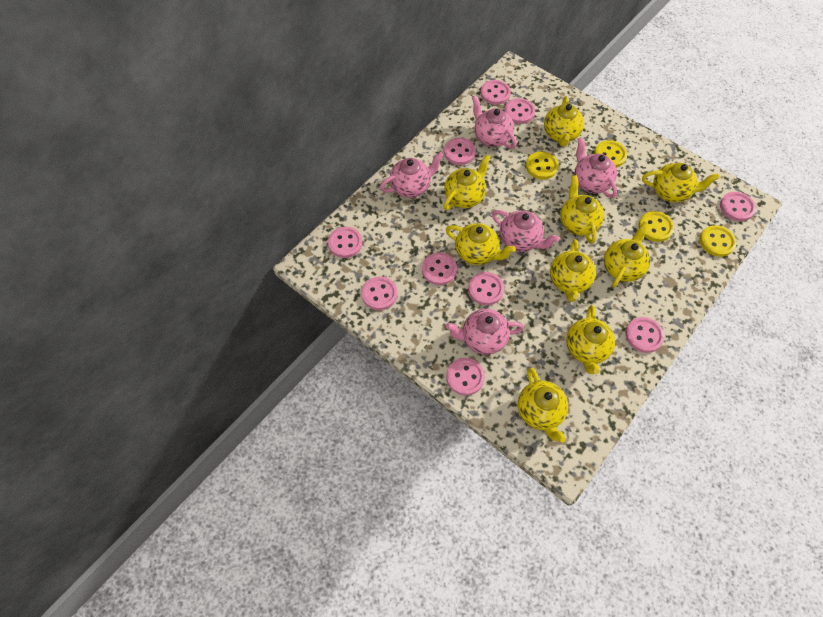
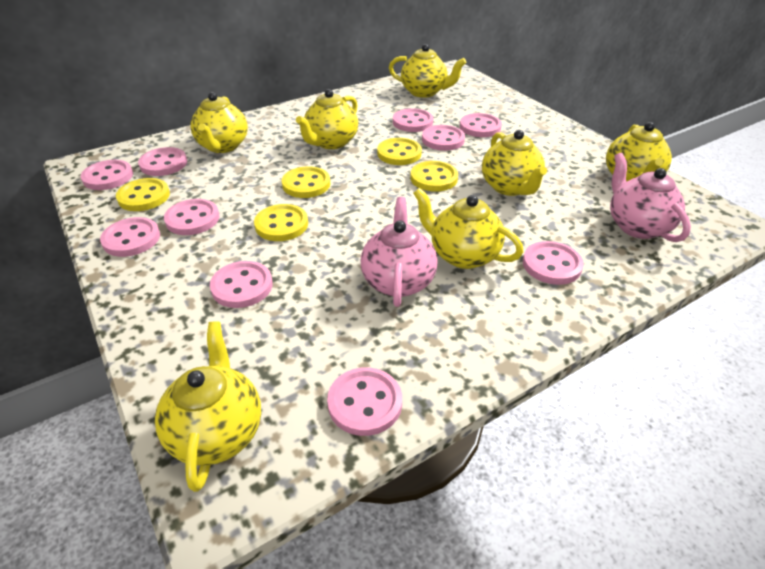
pink teapot: 5 -> 2
yellow button: 4 -> 5
yellow teapot: 9 -> 7

